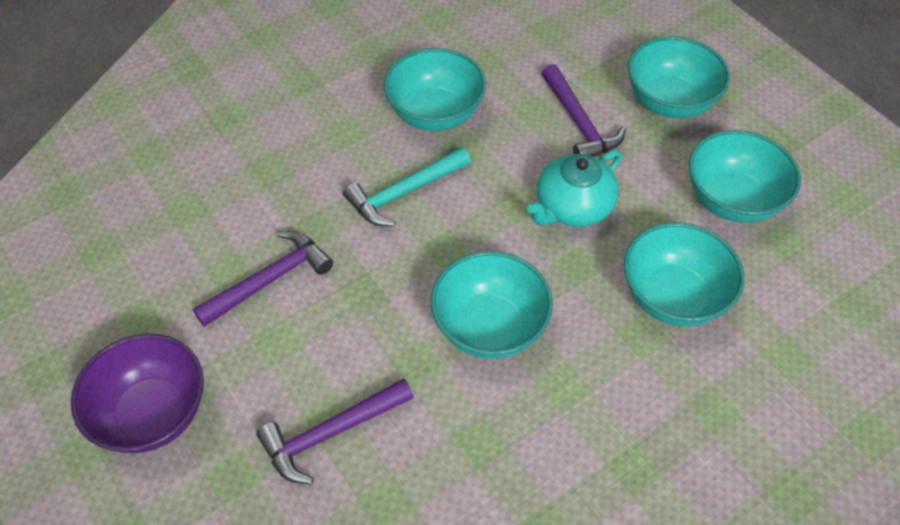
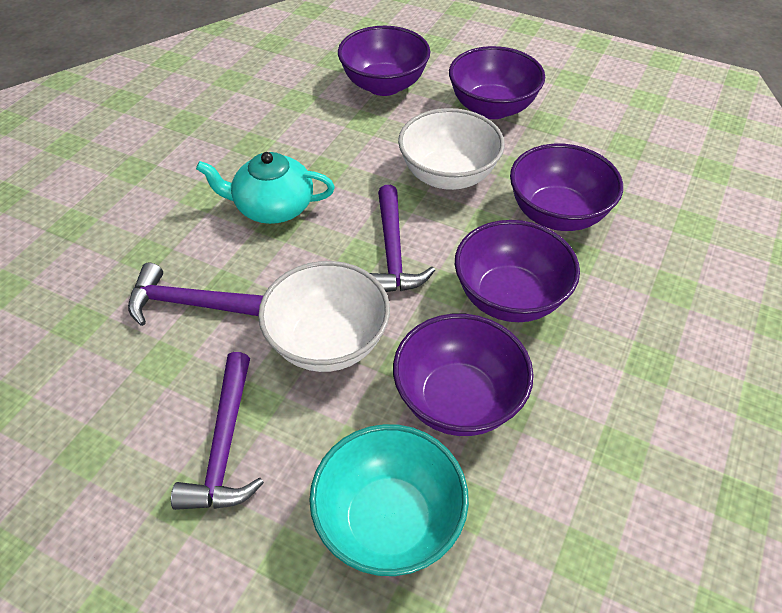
purple bowl: 1 -> 5
turquoise bowl: 5 -> 1
turquoise hammer: 1 -> 0
white bowl: 0 -> 2

